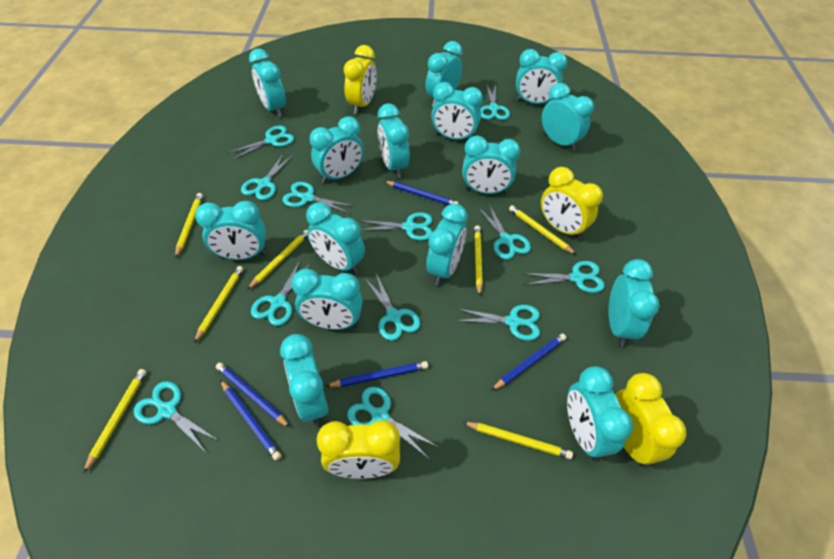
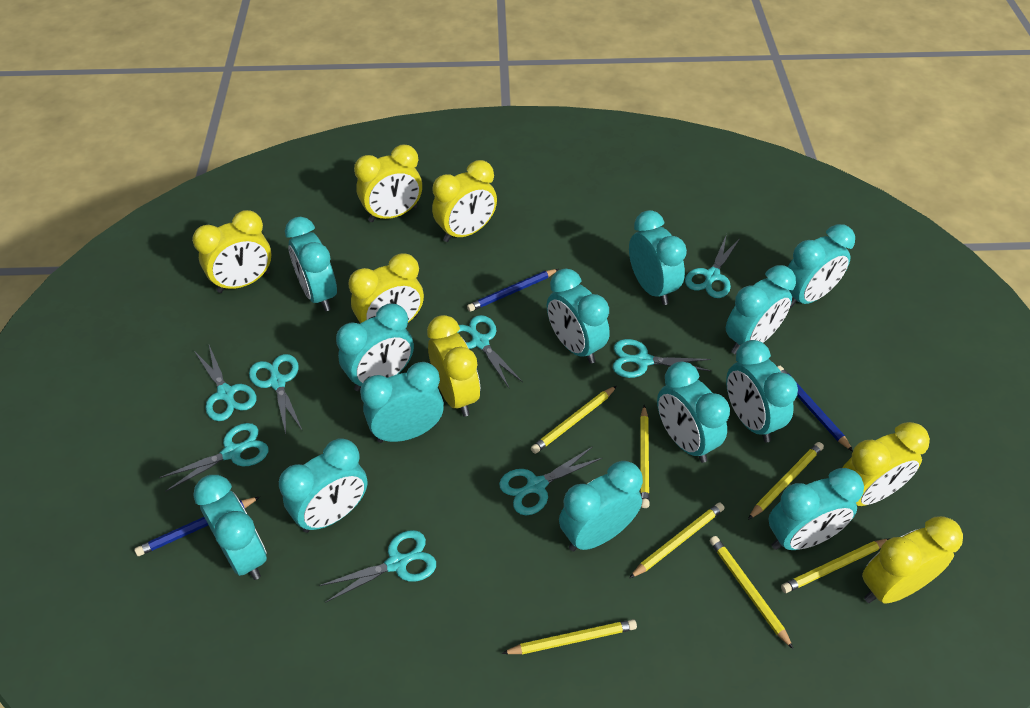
blue pencil: 5 -> 3
turquoise clock: 15 -> 13
turquoise scissors: 12 -> 8
yellow clock: 4 -> 7

